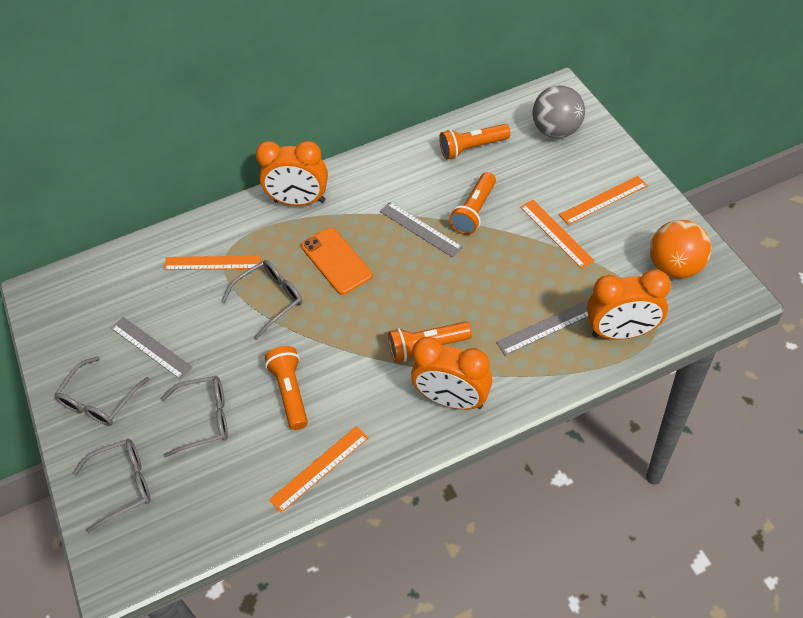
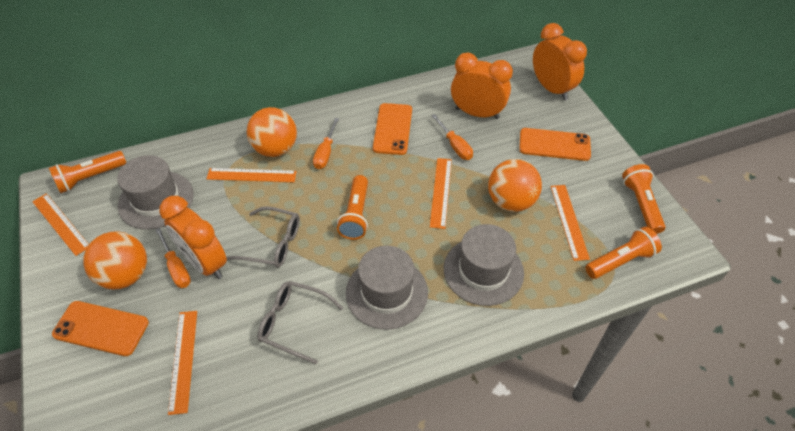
grey ball: 1 -> 0
grey glasses: 4 -> 2
grey hat: 0 -> 3
grey ruler: 3 -> 0
orange ball: 1 -> 3
orange phone: 1 -> 3
orange ruler: 4 -> 5
orange screwdriver: 0 -> 3

